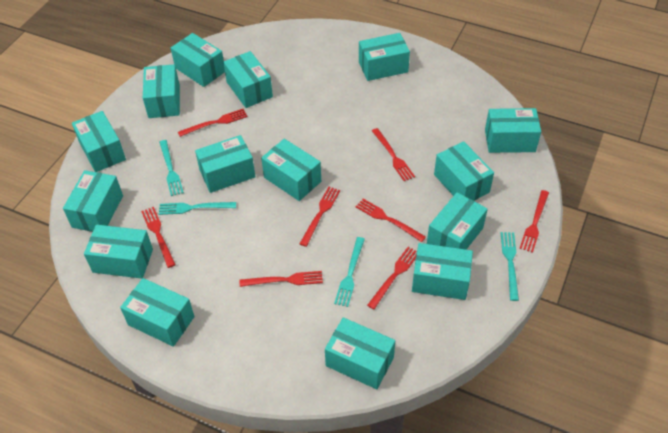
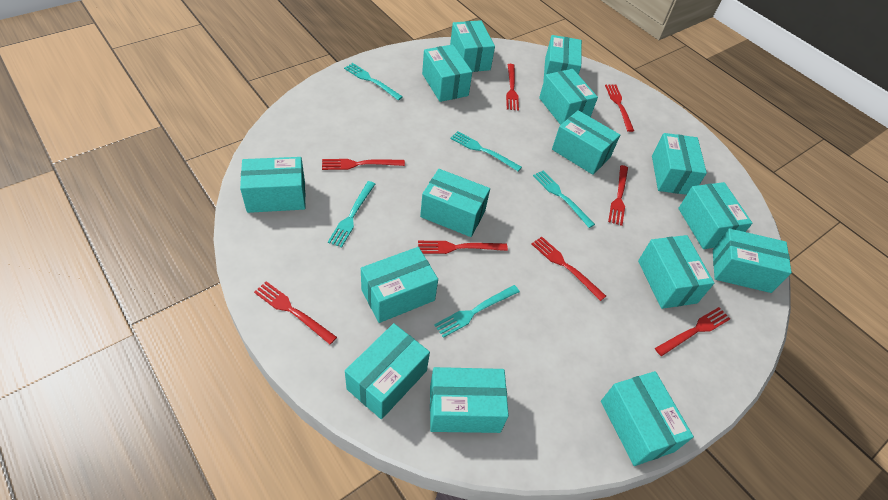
turquoise fork: 4 -> 5

